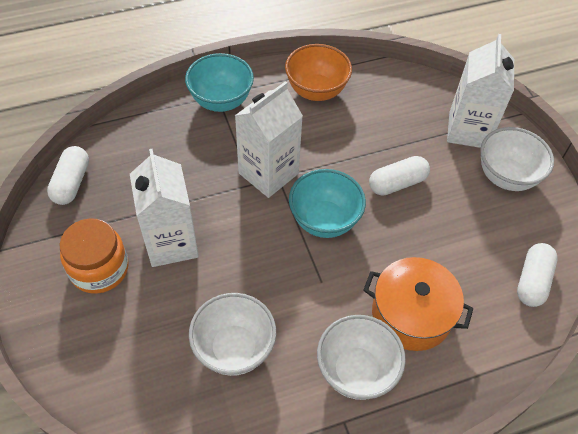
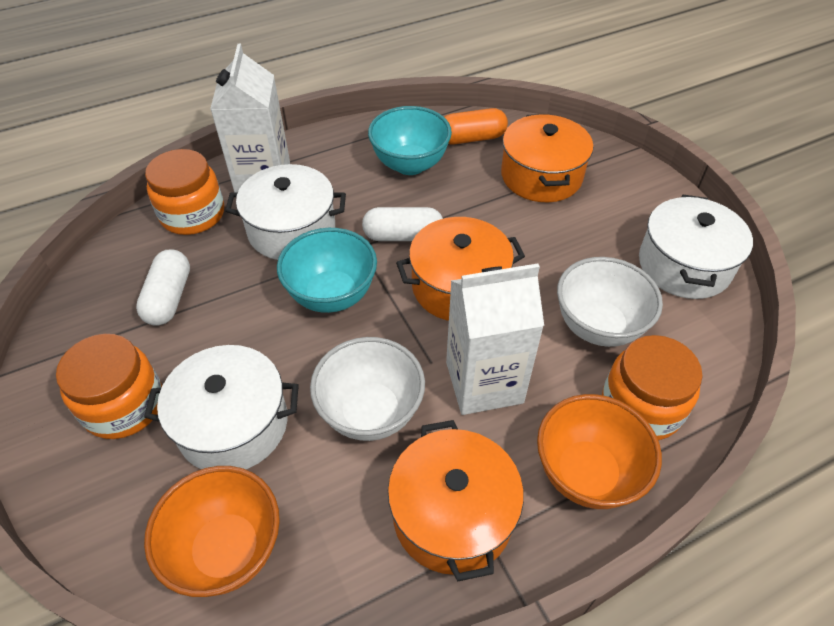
orange bowl: 1 -> 2
orange capsule: 0 -> 1
orange jar: 1 -> 3
orange pot: 1 -> 3
white bowl: 3 -> 2
white capsule: 3 -> 2
white carton: 3 -> 2
white pot: 0 -> 3

